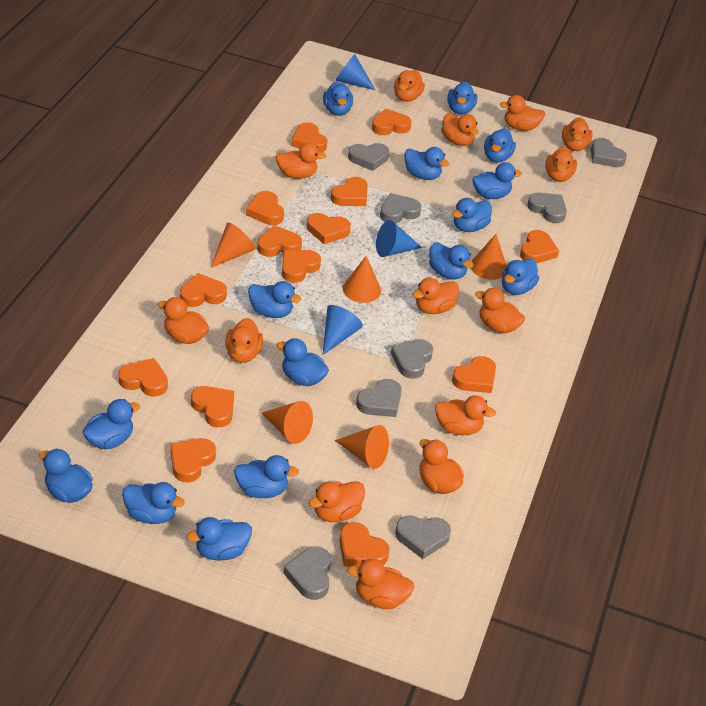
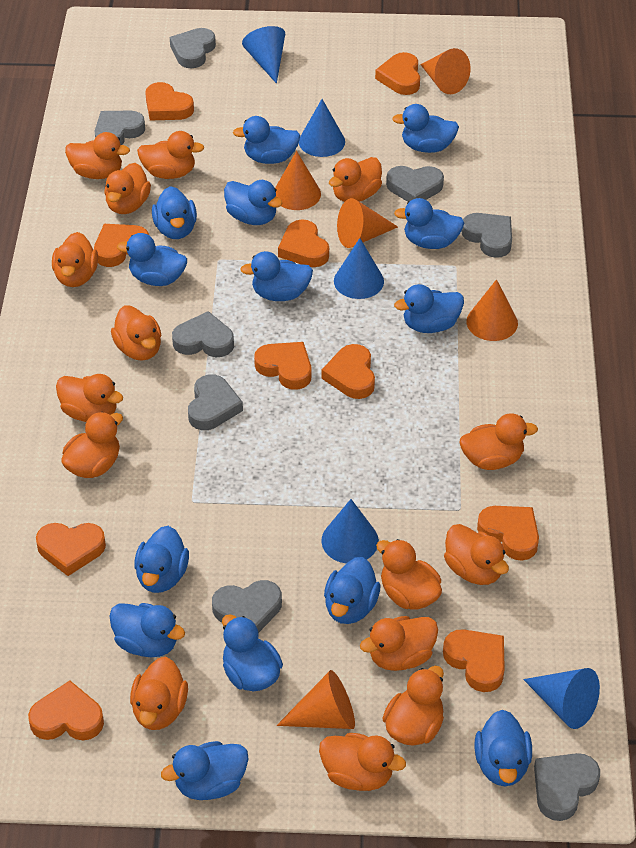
blue cone: 3 -> 5
blue duck: 15 -> 14
orange duck: 14 -> 15
orange heart: 14 -> 10

